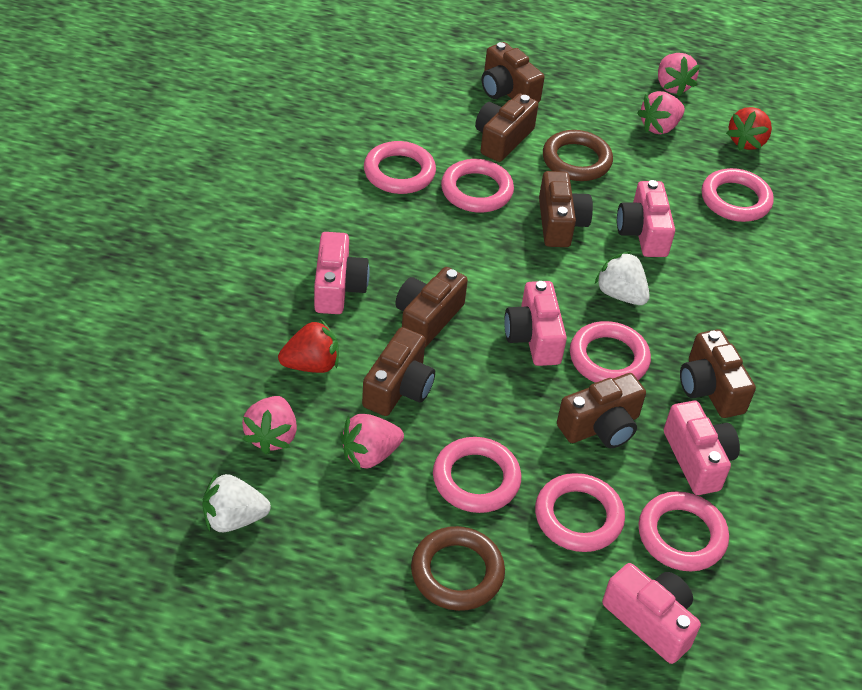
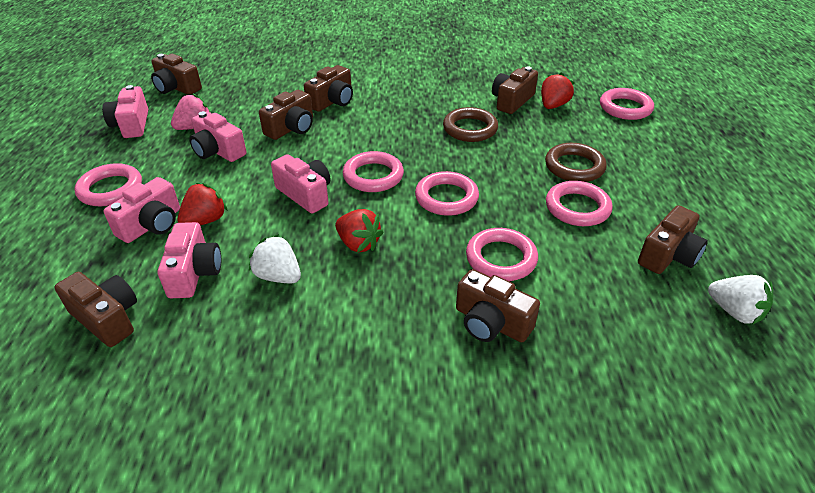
pink ring: 7 -> 6
pink strawberry: 4 -> 1
red strawberry: 2 -> 3

